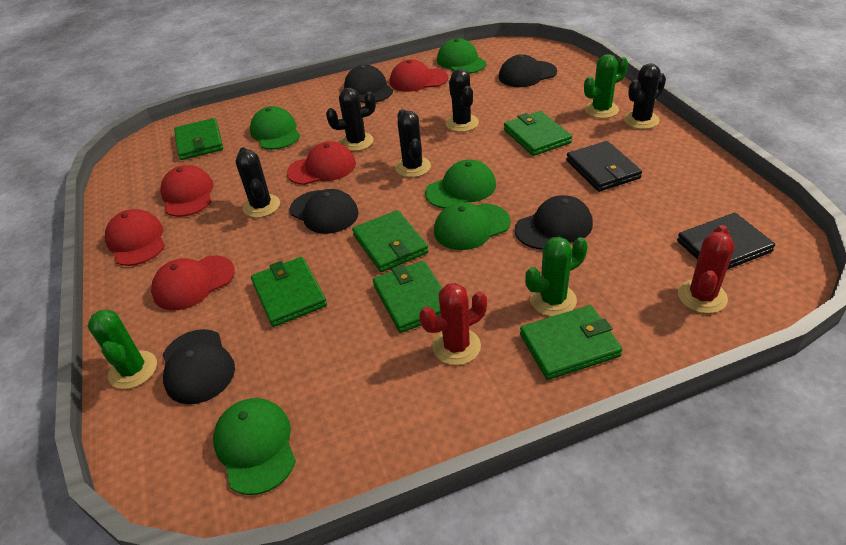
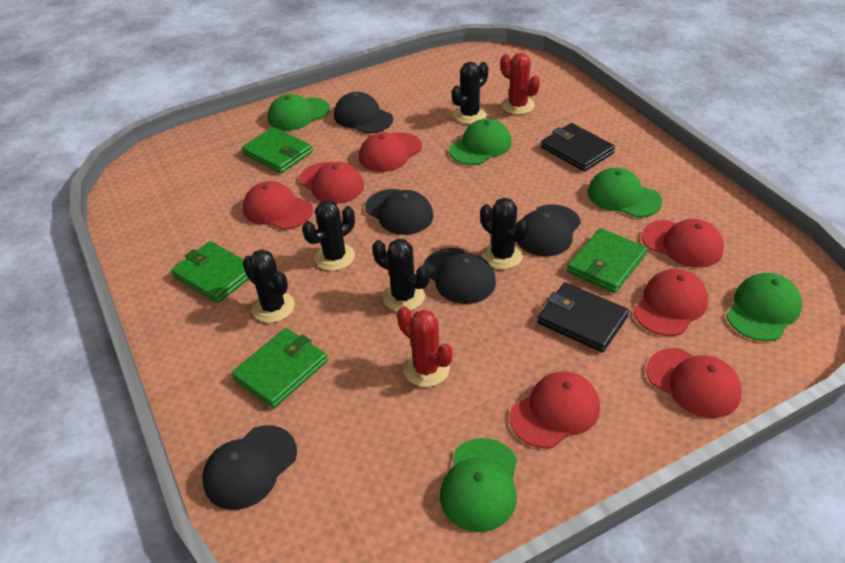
green cactus: 3 -> 0
green wallet: 6 -> 4
red cap: 5 -> 7

